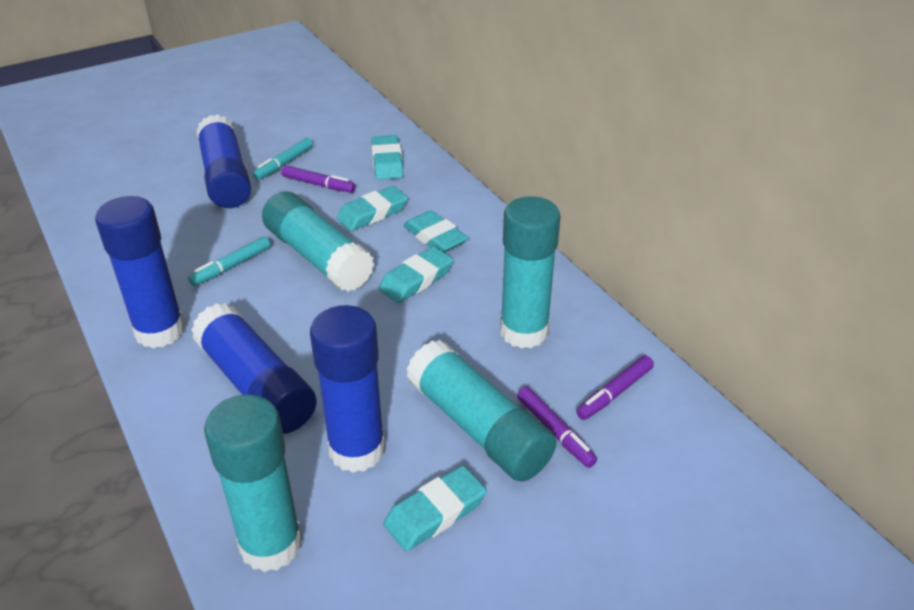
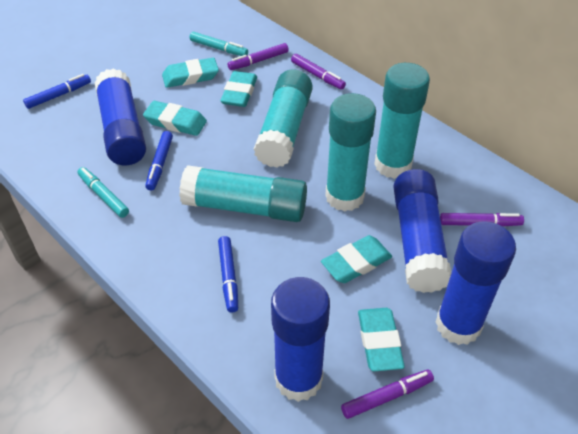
blue marker: 0 -> 3
purple marker: 3 -> 4

